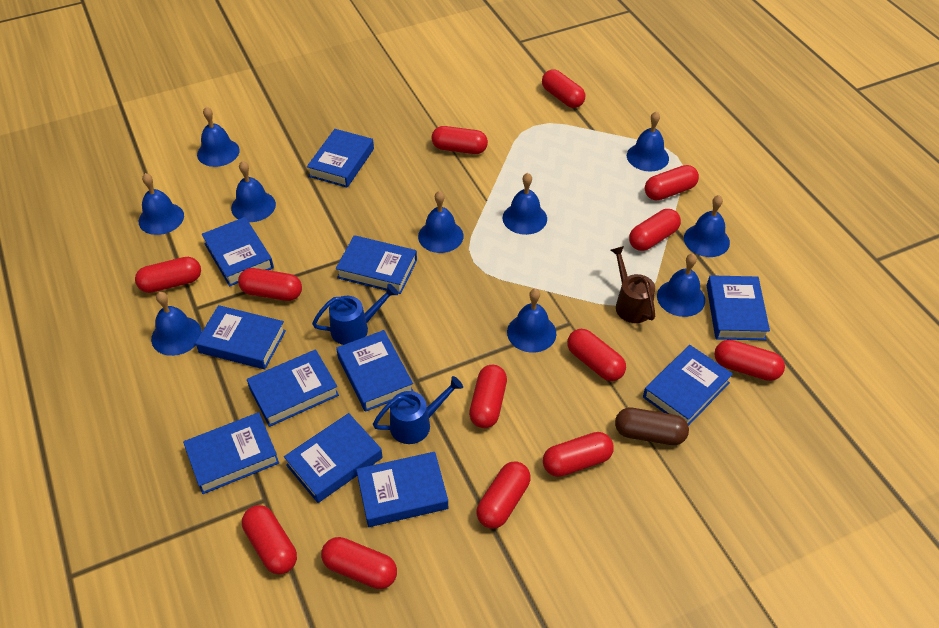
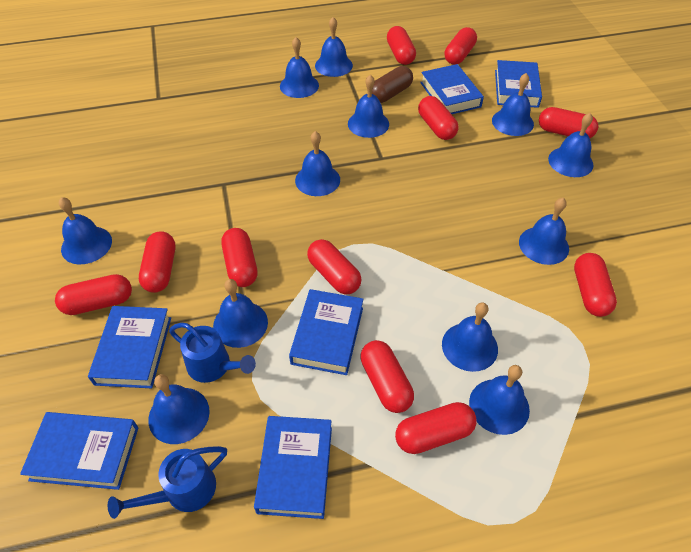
blue bell: 10 -> 12
blue book: 11 -> 6
brown watering can: 1 -> 0
red capsule: 13 -> 11

